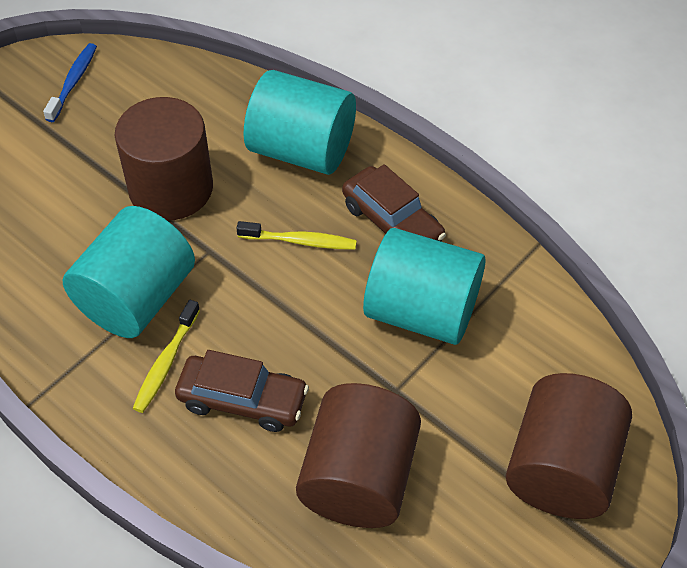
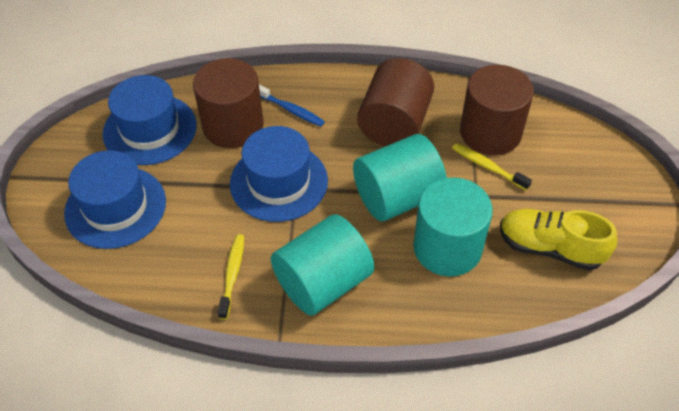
blue hat: 0 -> 3
brown car: 2 -> 0
yellow shoe: 0 -> 1

